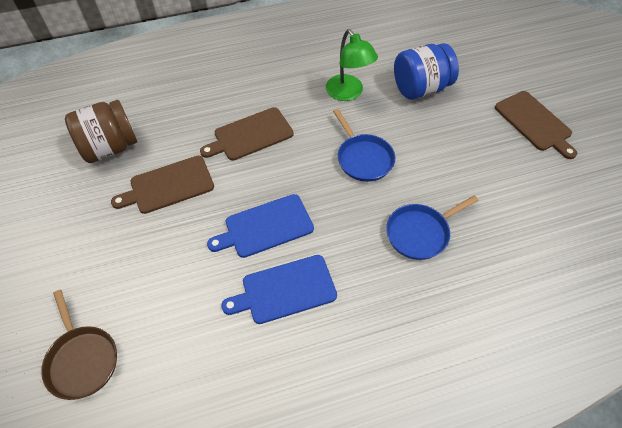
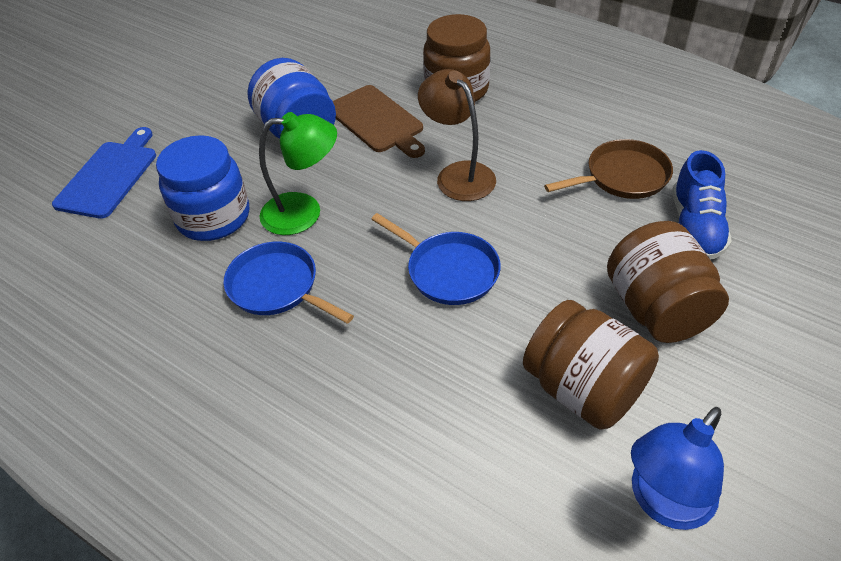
blue cutting board: 2 -> 1
blue jar: 1 -> 2
blue lamp: 0 -> 1
blue shoe: 0 -> 1
brown cutting board: 3 -> 1
brown jar: 1 -> 3
brown lamp: 0 -> 1

